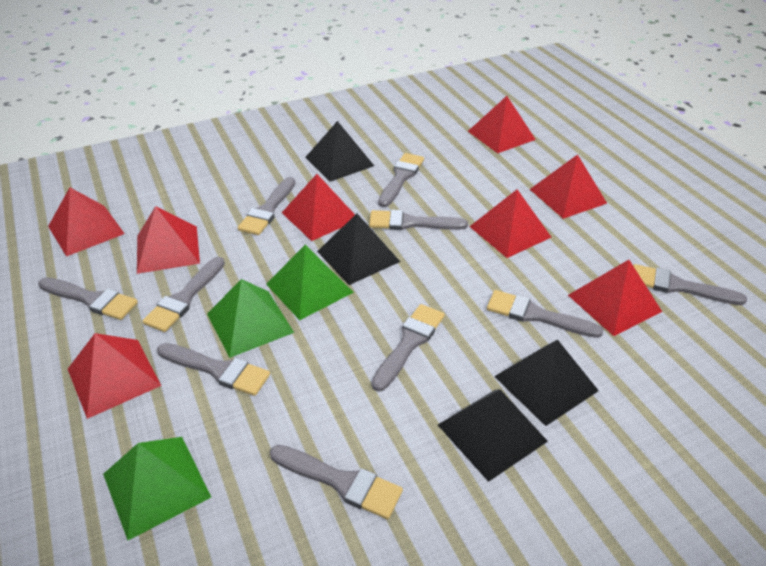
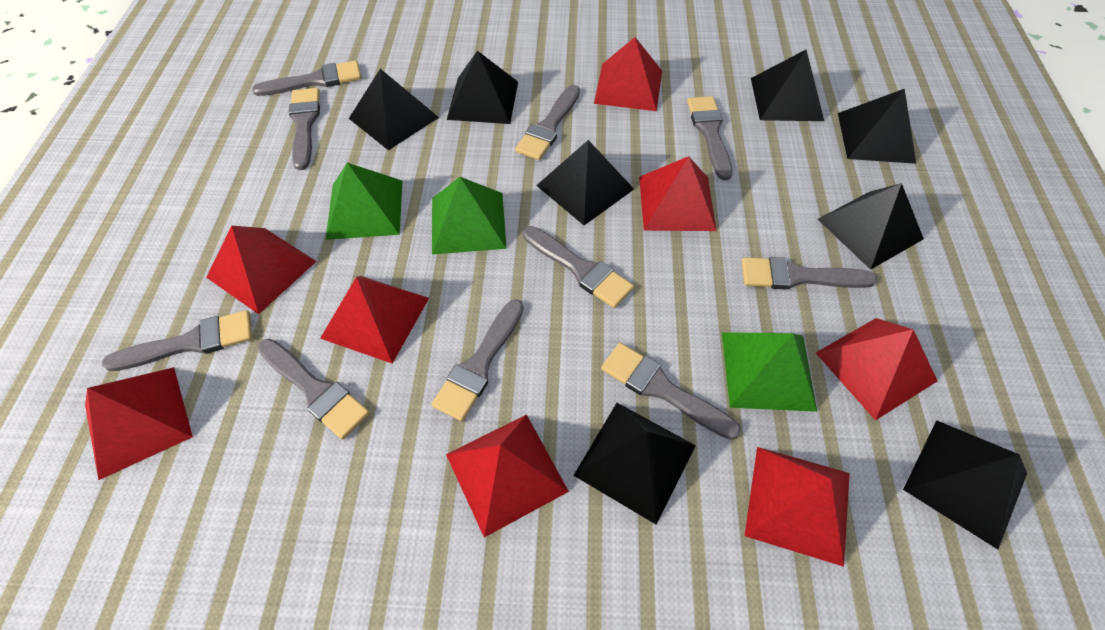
black pyramid: 4 -> 8

